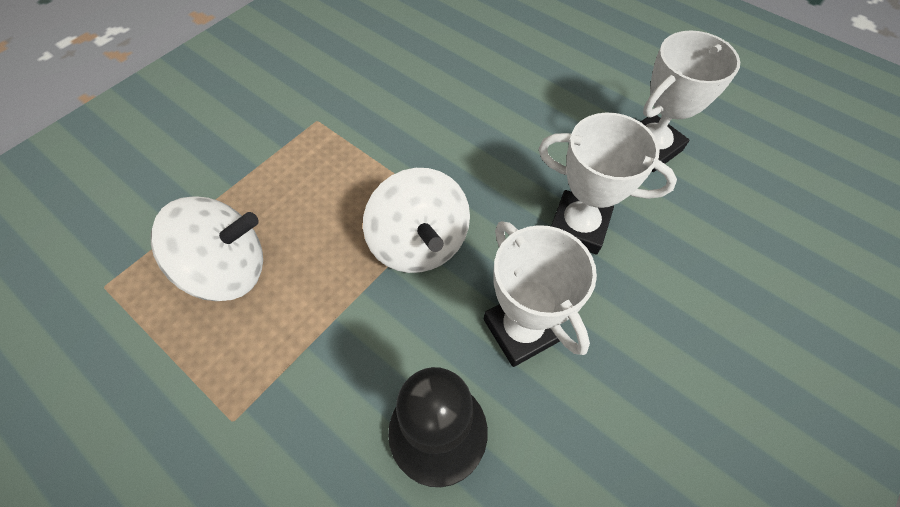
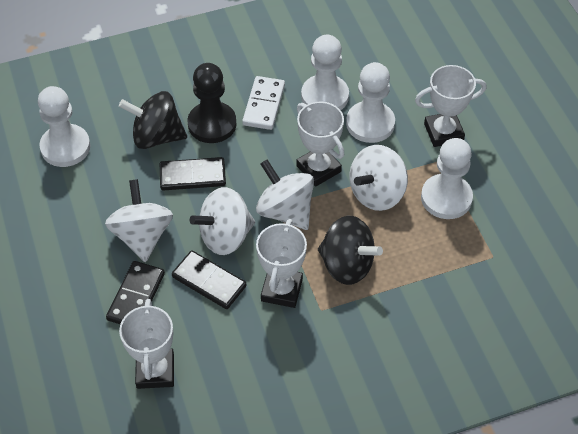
black domino: 0 -> 3
black spinning top: 0 -> 2
white domino: 0 -> 1
white pawn: 0 -> 4
white spinning top: 2 -> 4
white trophy: 3 -> 4

